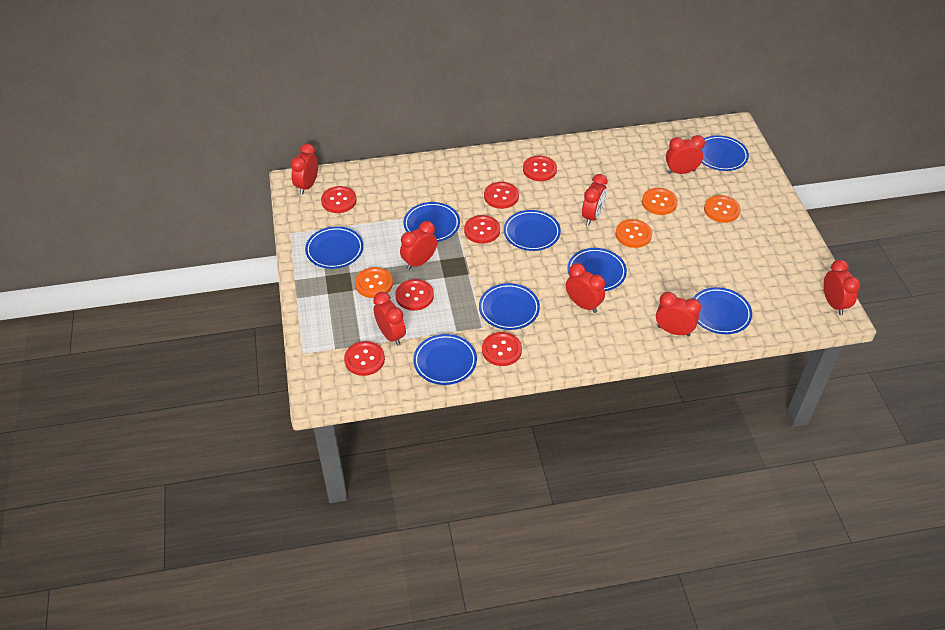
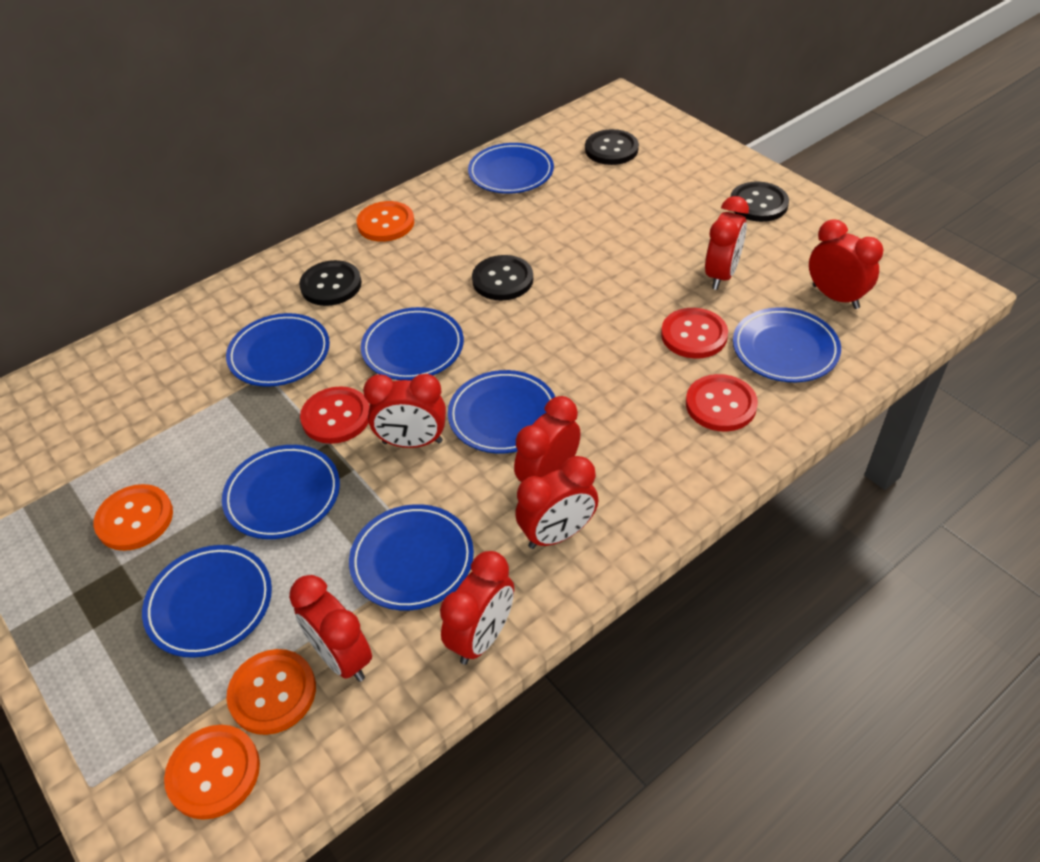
black button: 0 -> 4
red button: 7 -> 3
red clock: 8 -> 7

